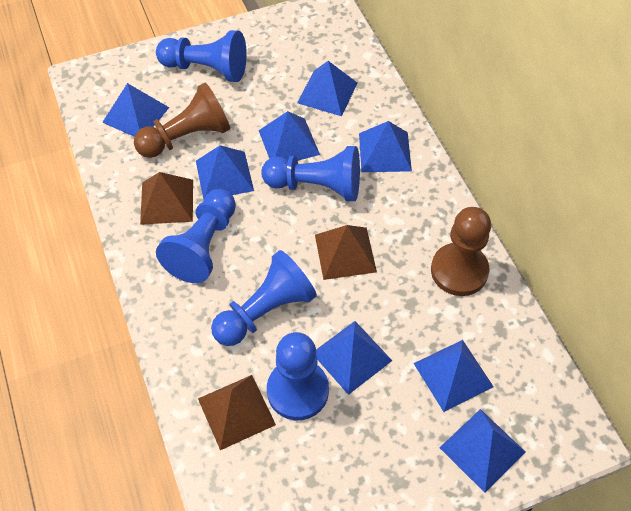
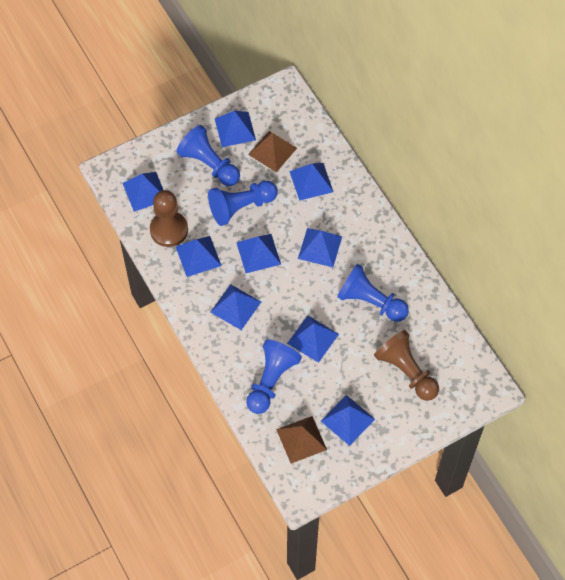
blue pawn: 5 -> 4
blue pyramid: 8 -> 9
brown pyramid: 3 -> 2

